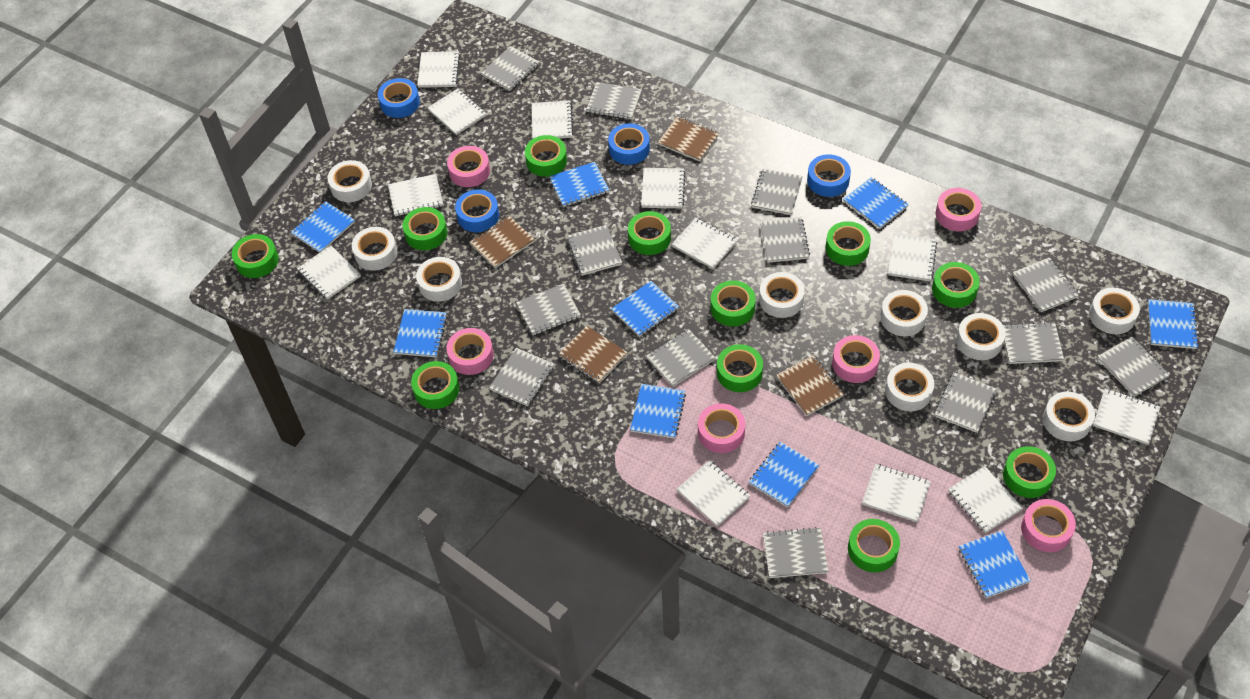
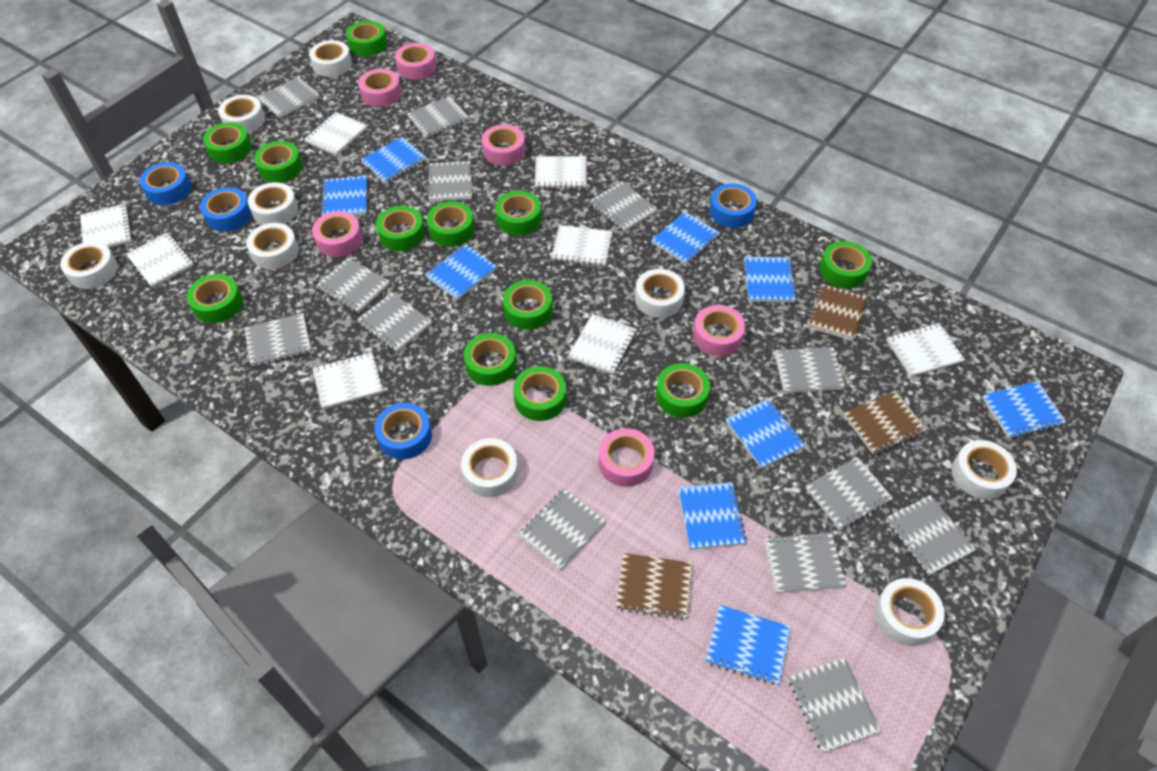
brown notebook: 4 -> 3
green tape: 11 -> 12
white notebook: 12 -> 8

